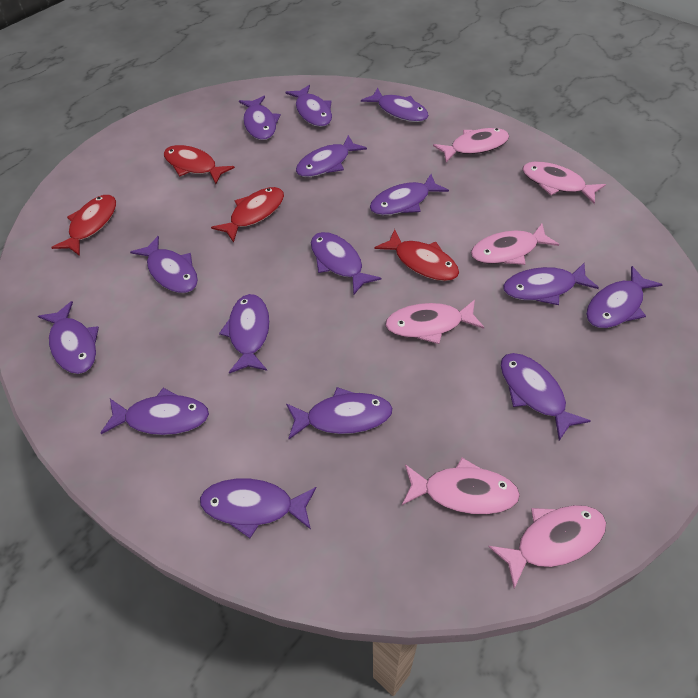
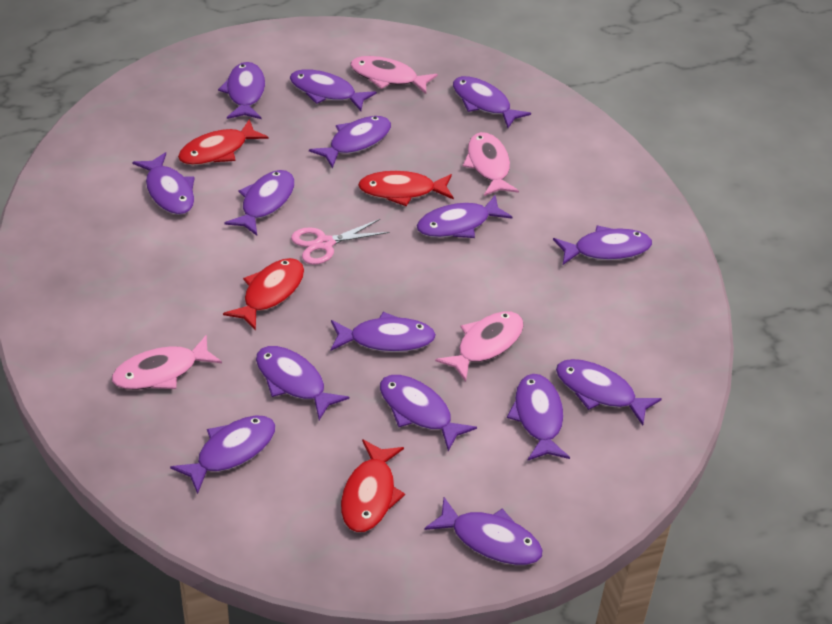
pink fish: 6 -> 4
pink scissors: 0 -> 1

